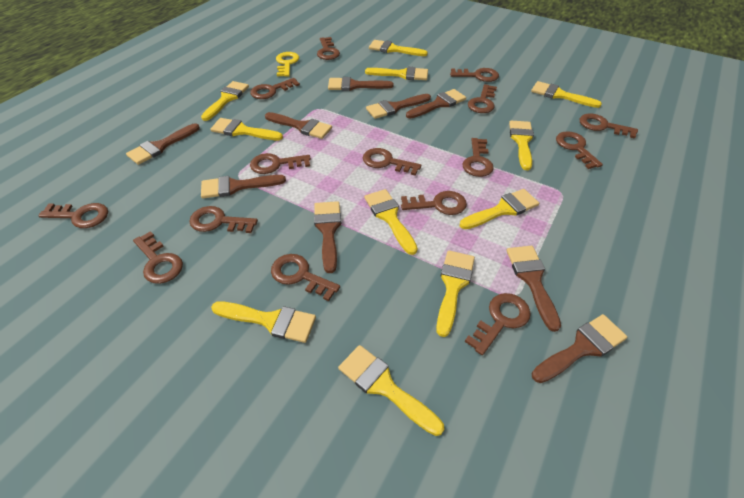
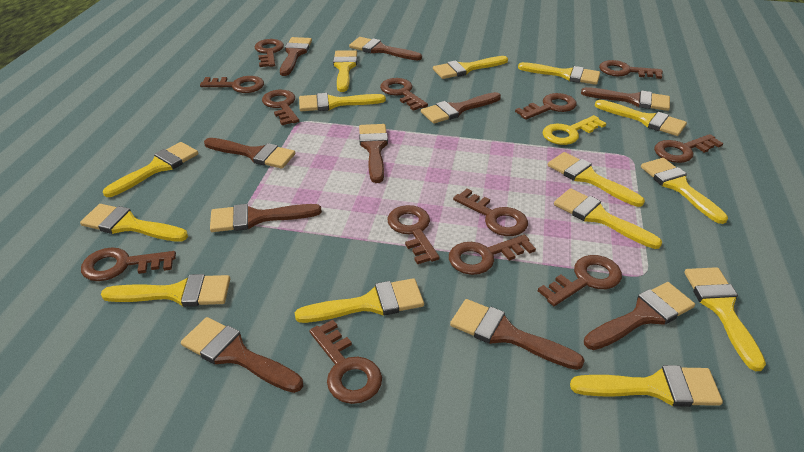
brown brush: 9 -> 10
brown key: 15 -> 13
yellow brush: 11 -> 14

